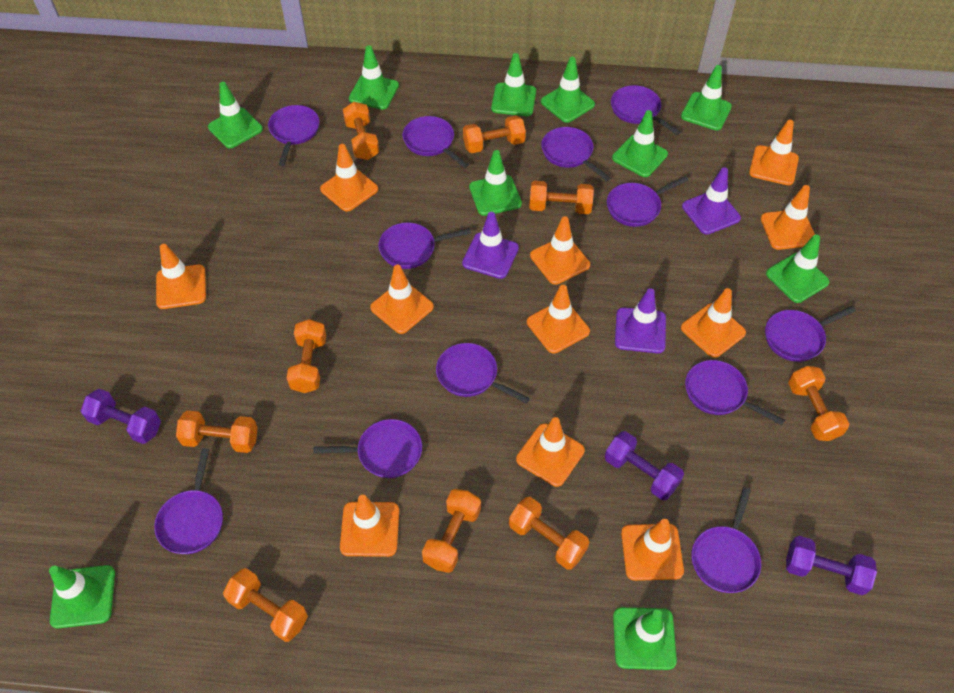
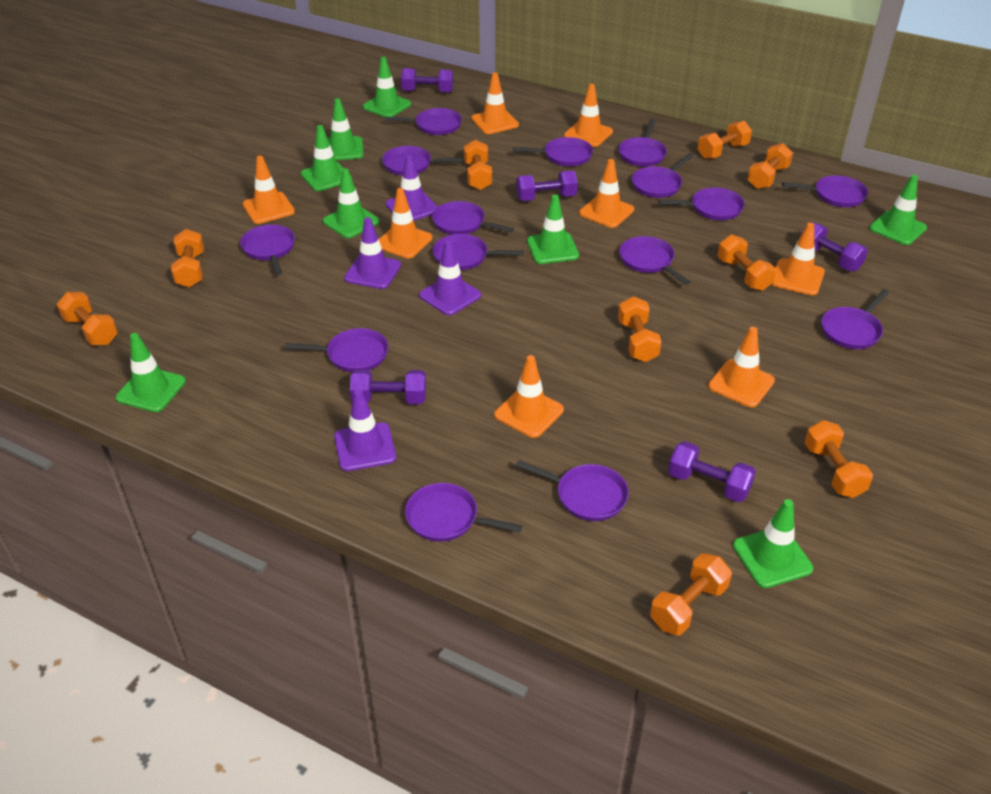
green traffic cone: 10 -> 8
orange traffic cone: 11 -> 8
purple dumbbell: 3 -> 5
purple pan: 12 -> 15
purple traffic cone: 3 -> 4

